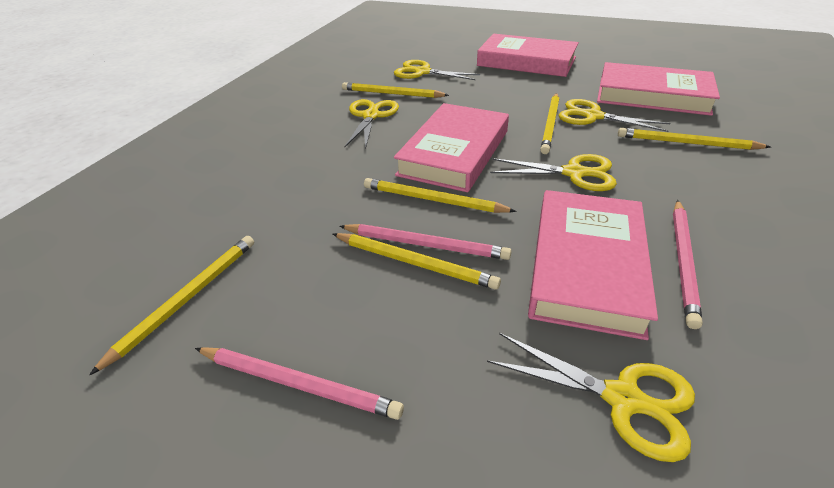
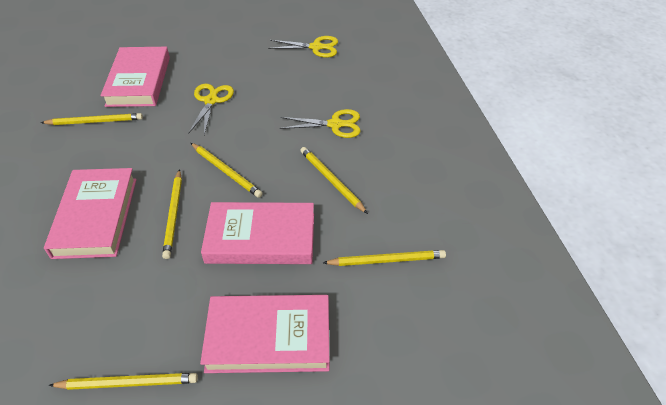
pink pencil: 3 -> 0
yellow scissors: 5 -> 3

